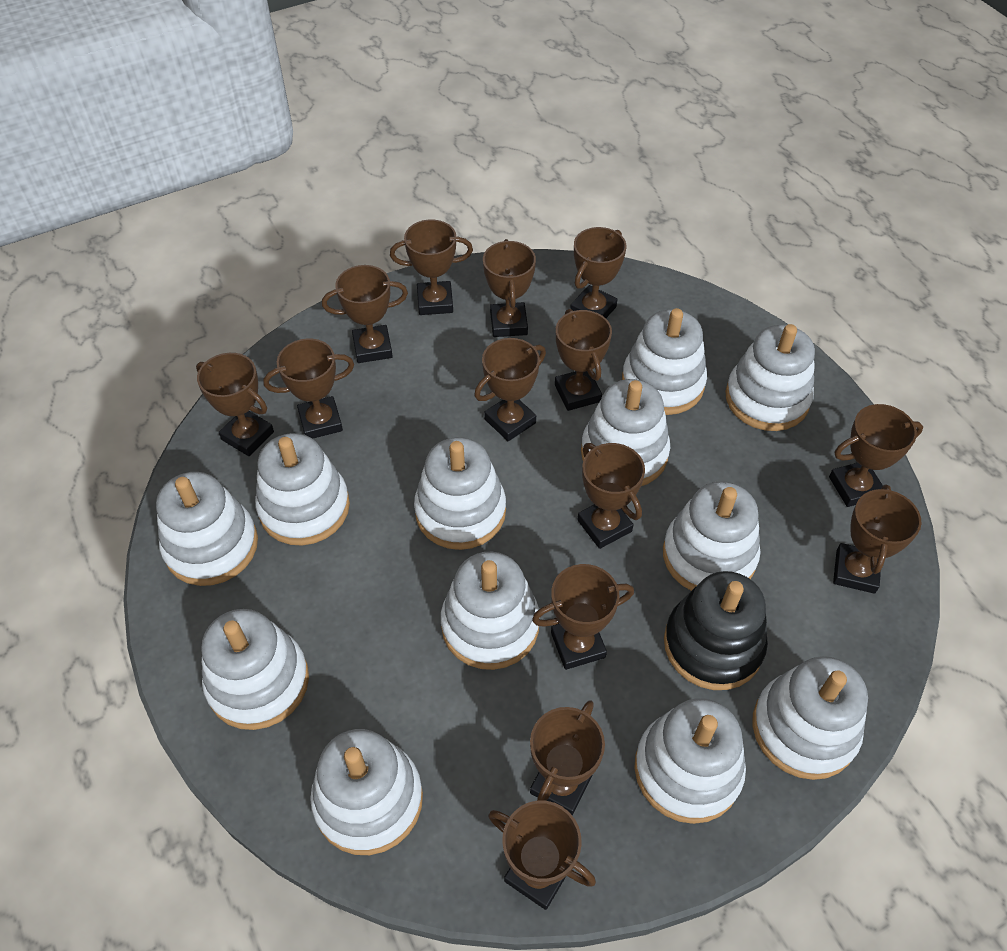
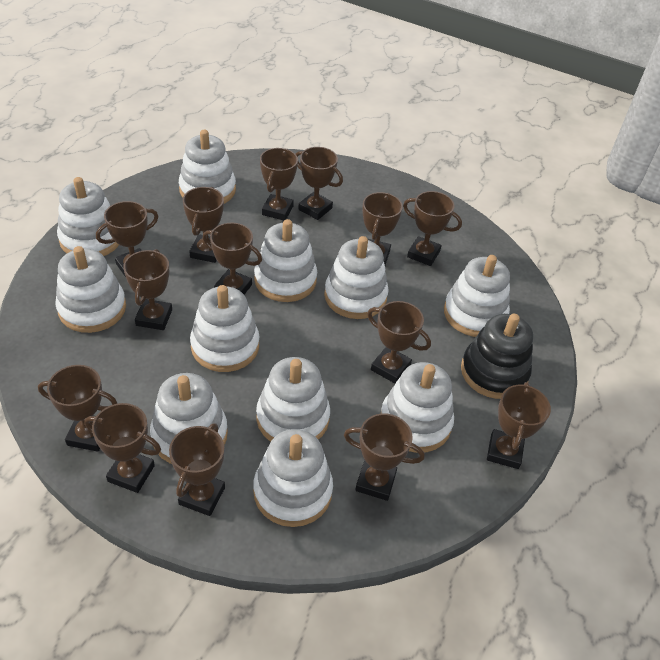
white stacking toy: 12 -> 11

